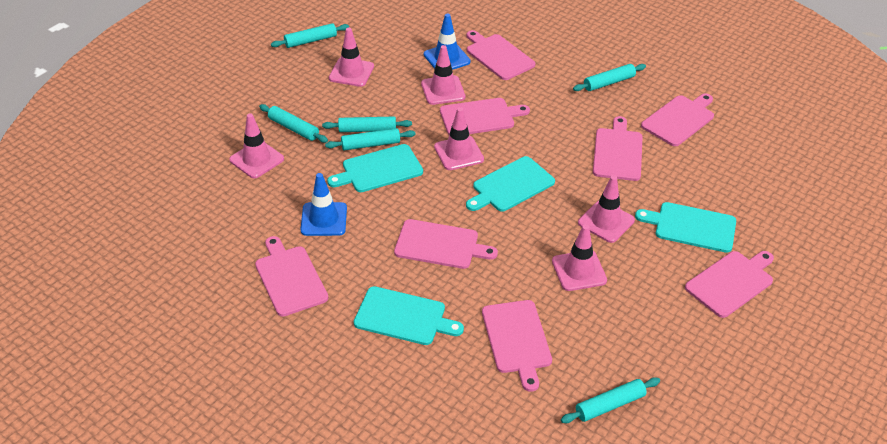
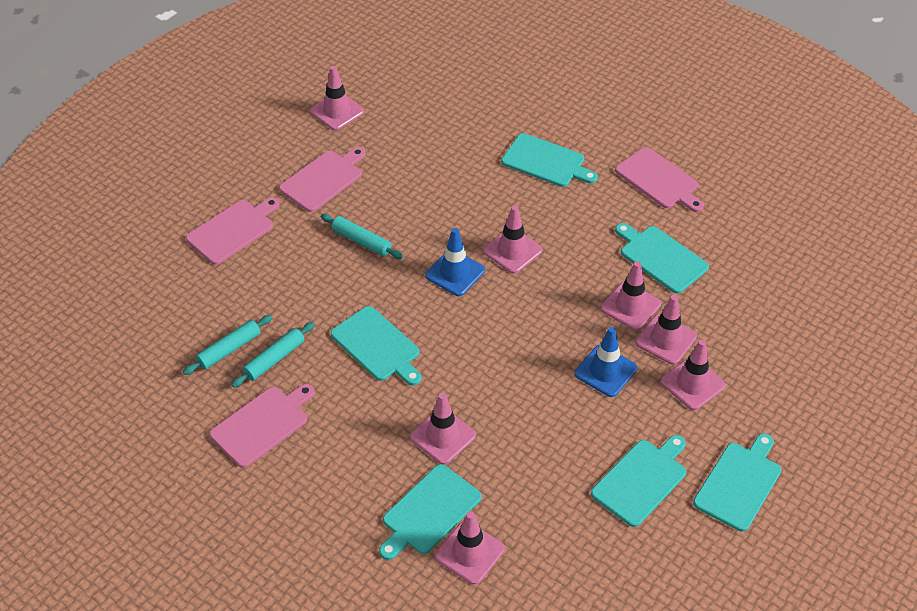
pink cutting board: 8 -> 4
pink traffic cone: 6 -> 7
turquoise cutting board: 4 -> 6
turquoise rolling pin: 6 -> 3

